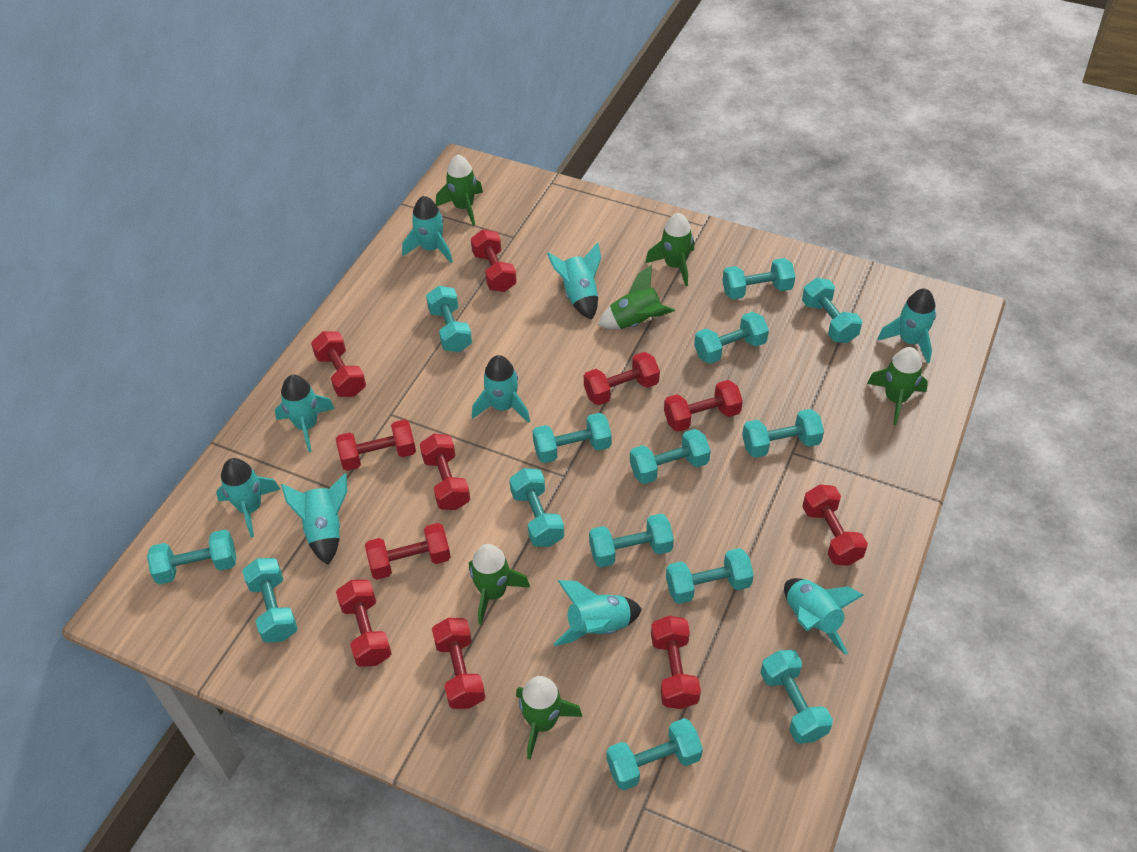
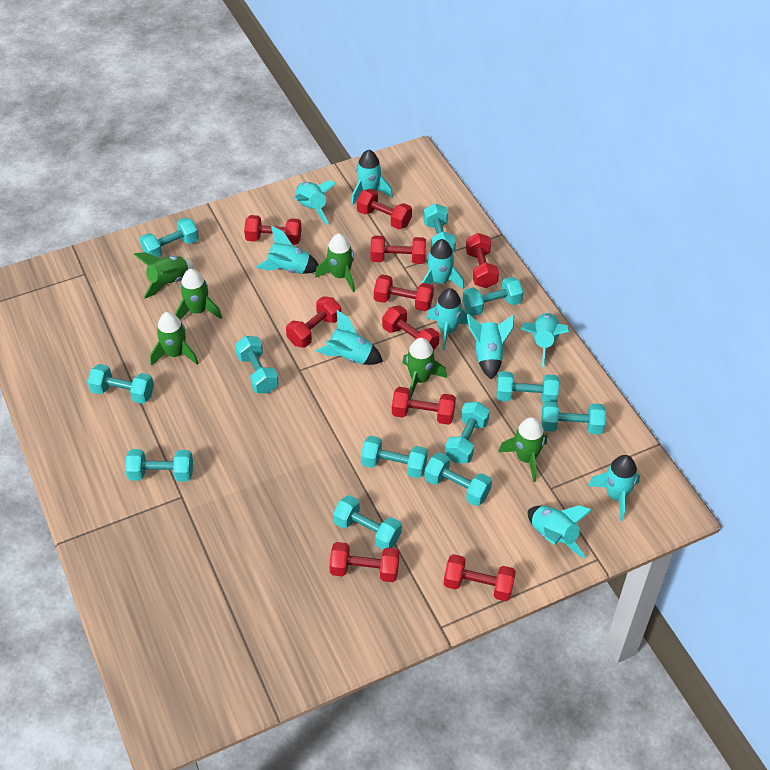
red dumbbell: 11 -> 10
turquoise dumbbell: 14 -> 12
turquoise rocket: 9 -> 10

